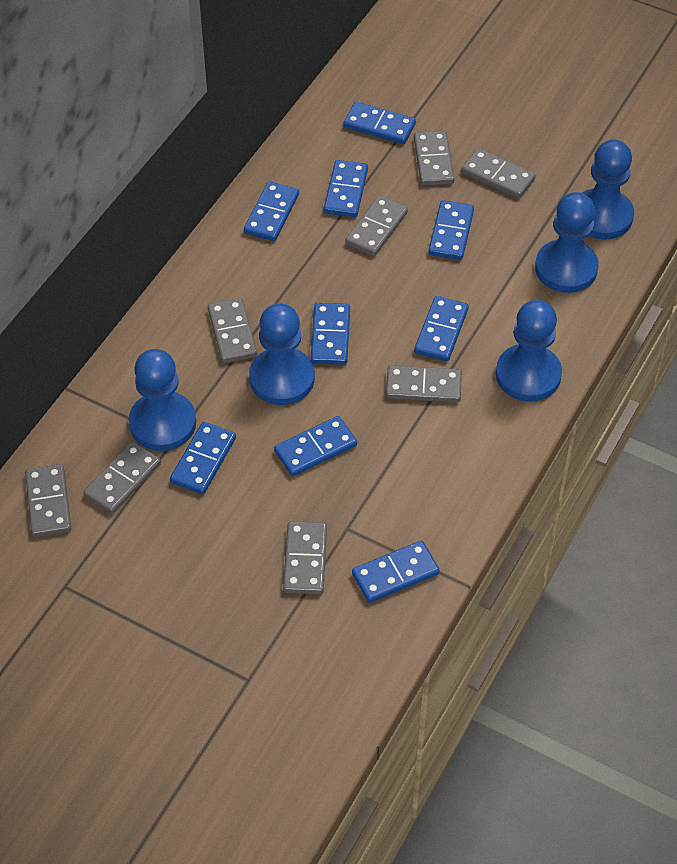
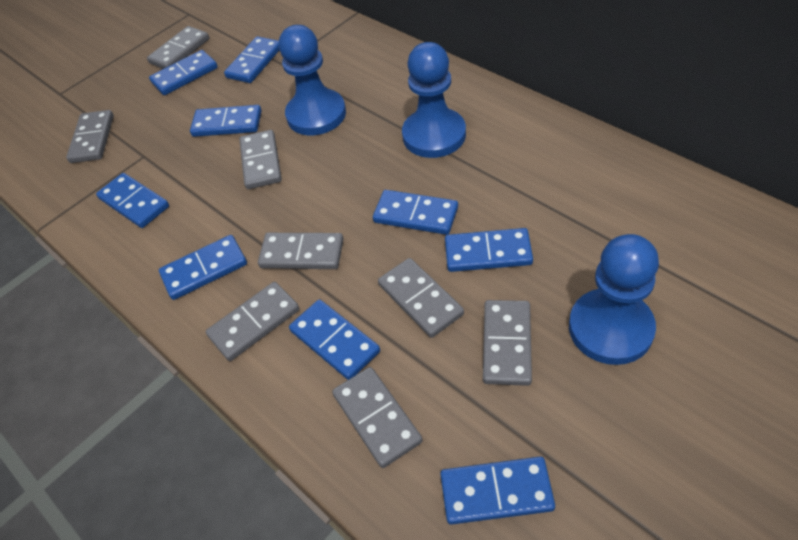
blue pawn: 5 -> 3

